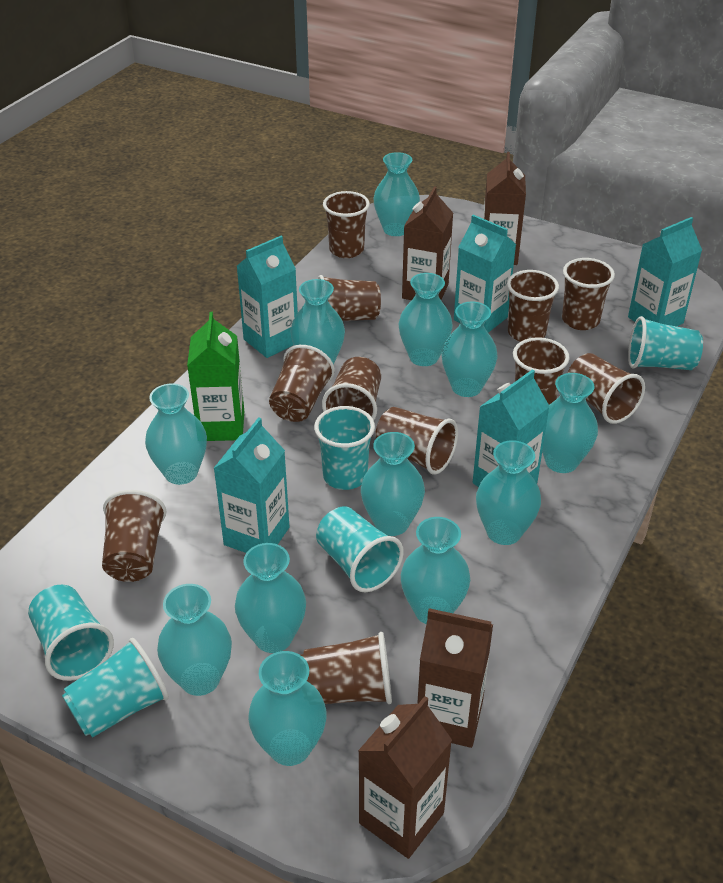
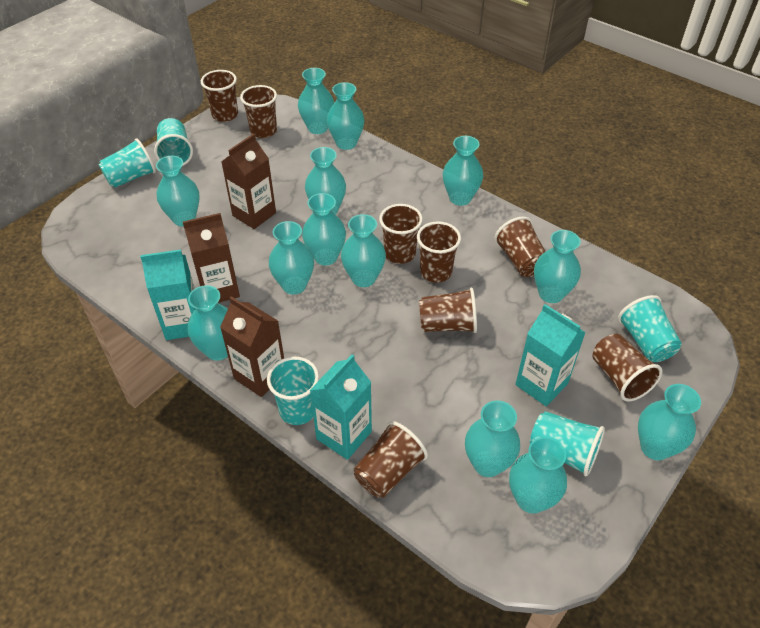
brown carton: 4 -> 3
brown cup: 11 -> 8
green carton: 1 -> 0
turquoise carton: 5 -> 3
turquoise vase: 12 -> 13

